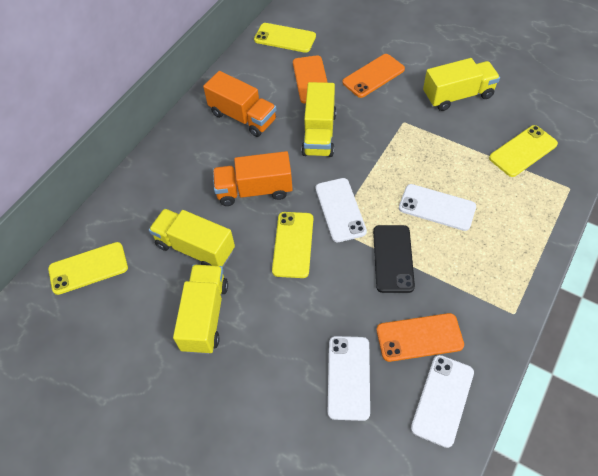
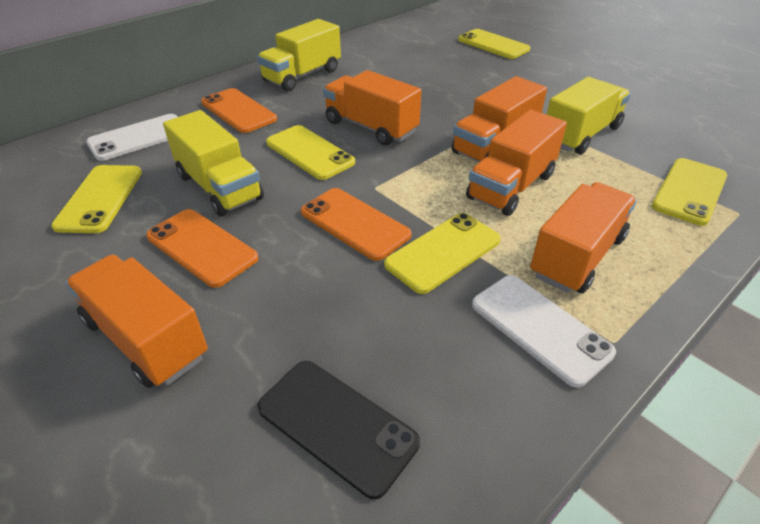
orange truck: 2 -> 5
white phone: 4 -> 2
yellow phone: 4 -> 5
yellow truck: 4 -> 3

